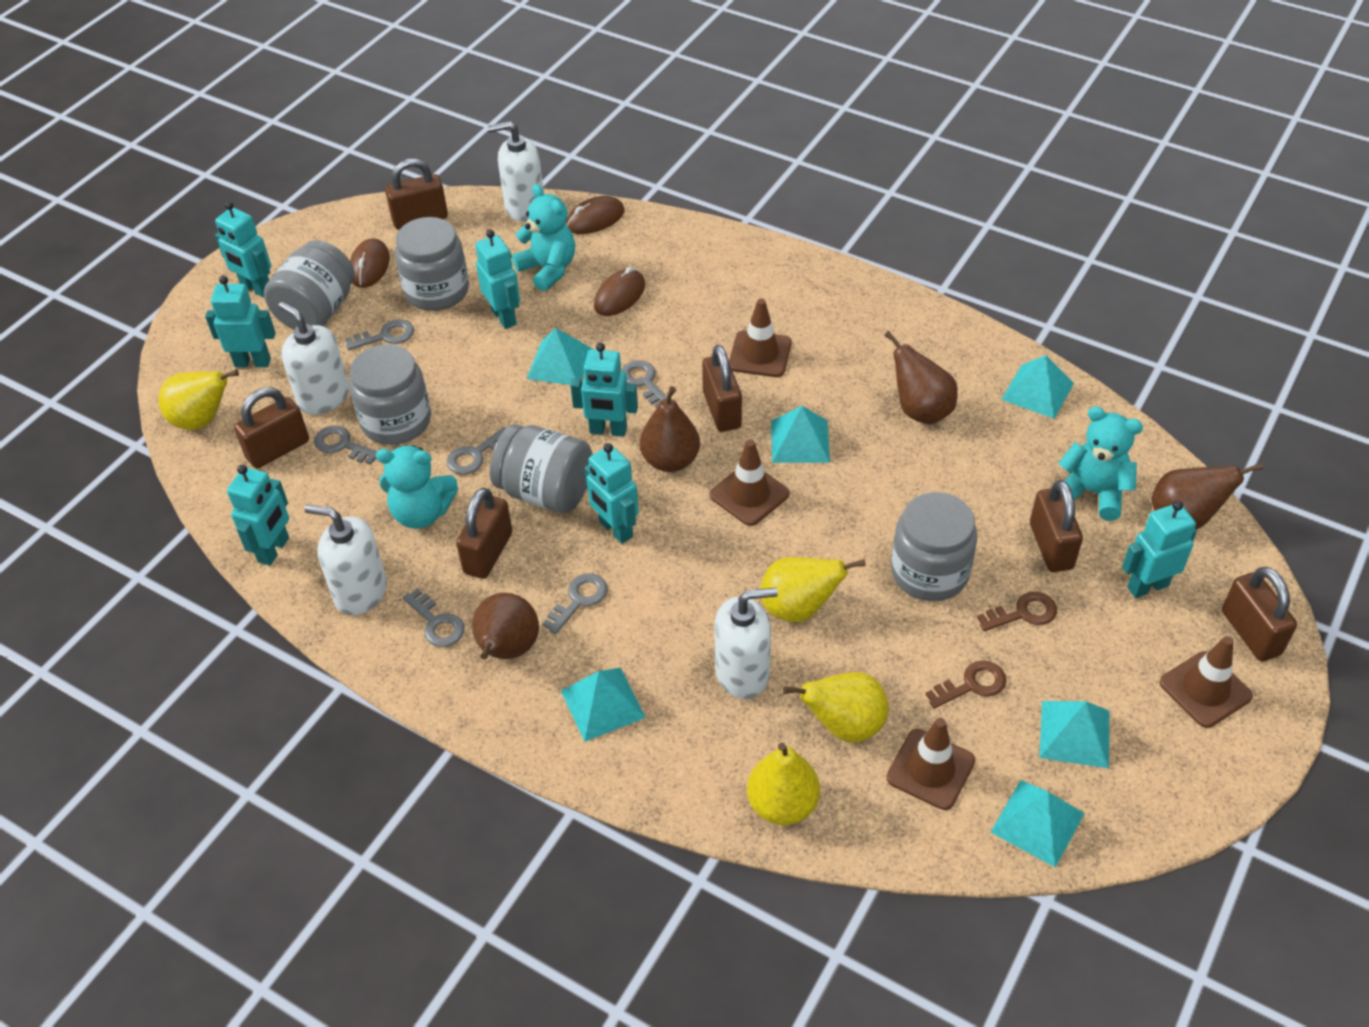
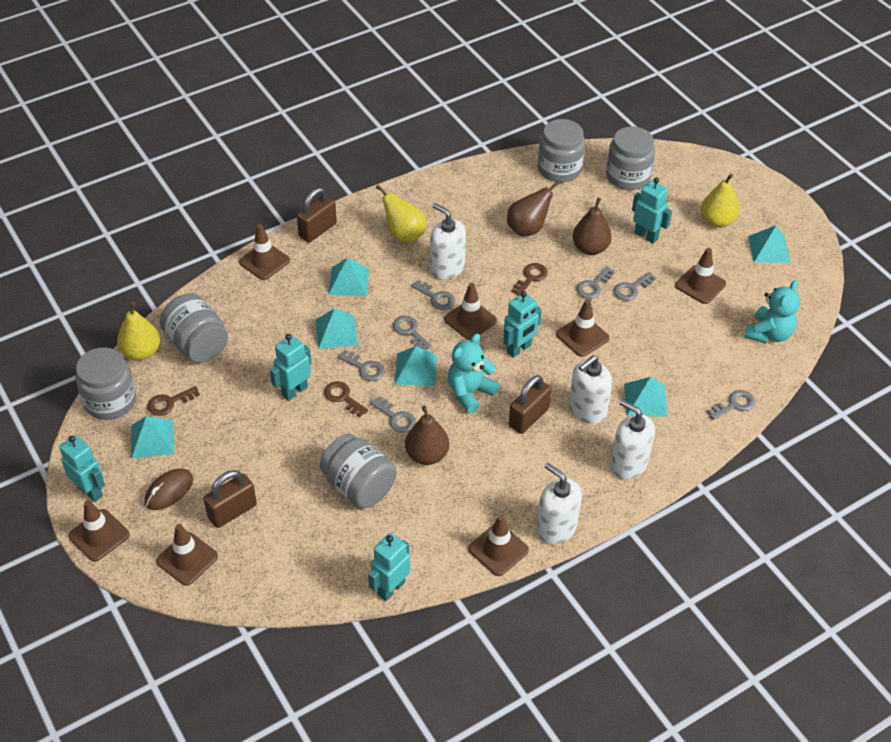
brown key: 2 -> 3
brown mouse: 3 -> 1
brown padlock: 6 -> 3
brown pear: 4 -> 3
brown traffic cone: 4 -> 7
grey key: 6 -> 7
turquoise robot: 7 -> 5
turquoise teddy bear: 3 -> 2
yellow pear: 4 -> 3

